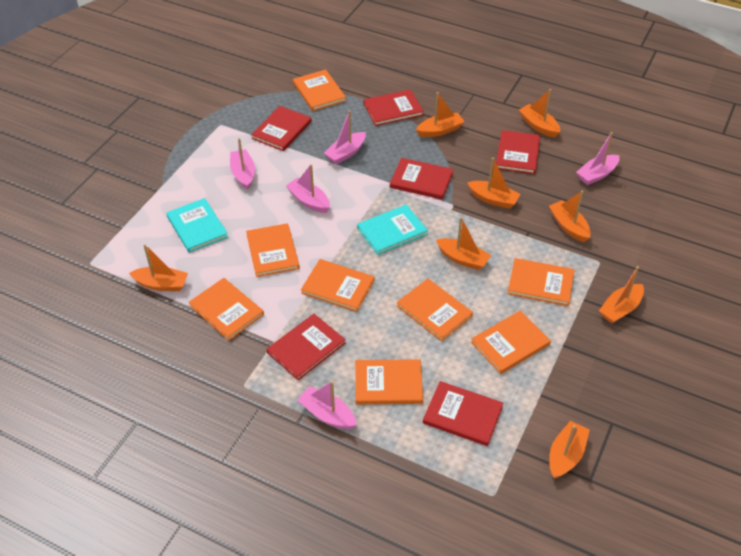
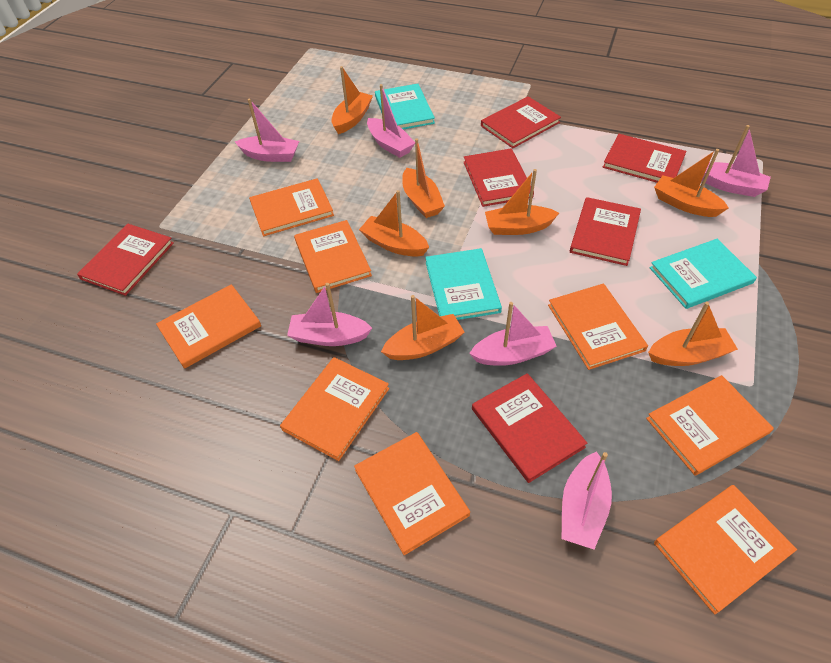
orange boat: 8 -> 7
pink boat: 5 -> 6
turquoise book: 2 -> 3

